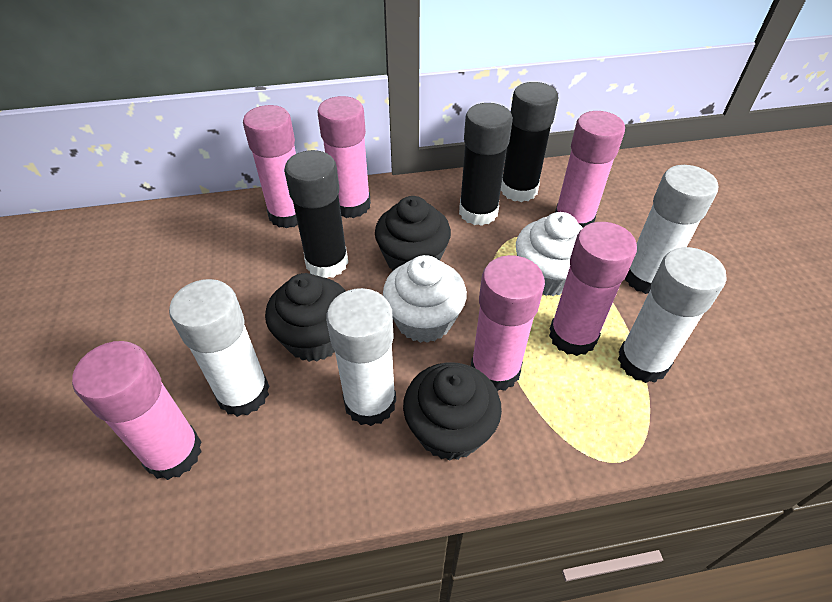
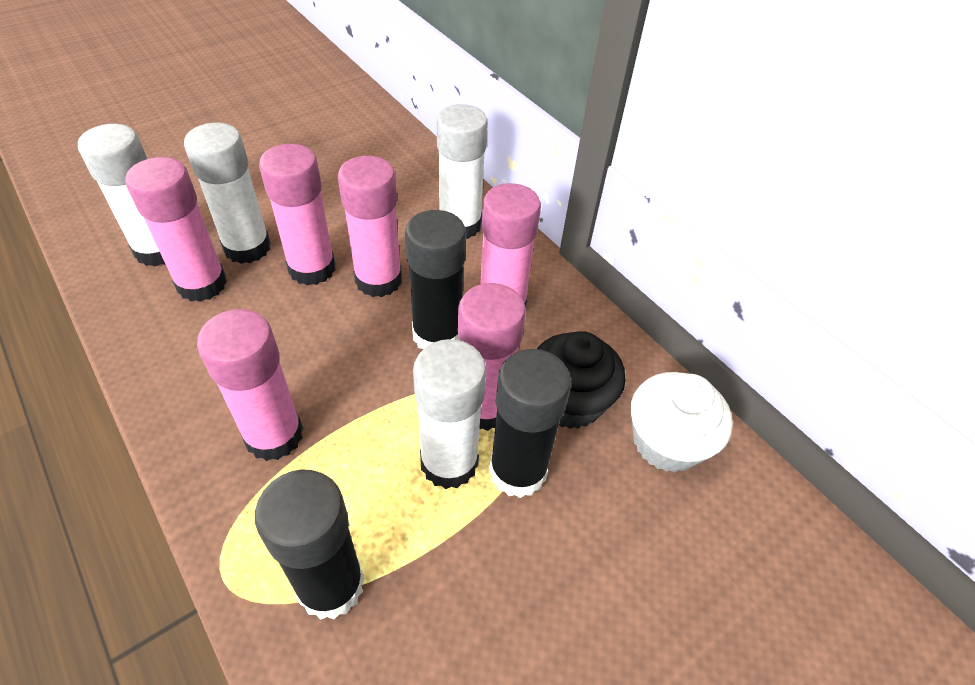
black cupcake: 3 -> 1
white cupcake: 2 -> 1

